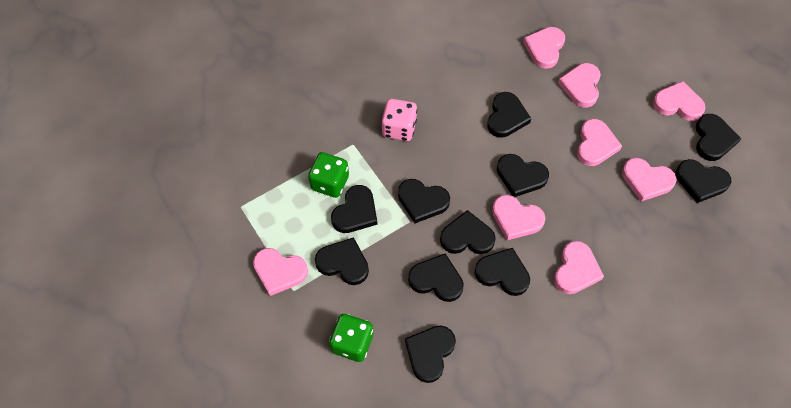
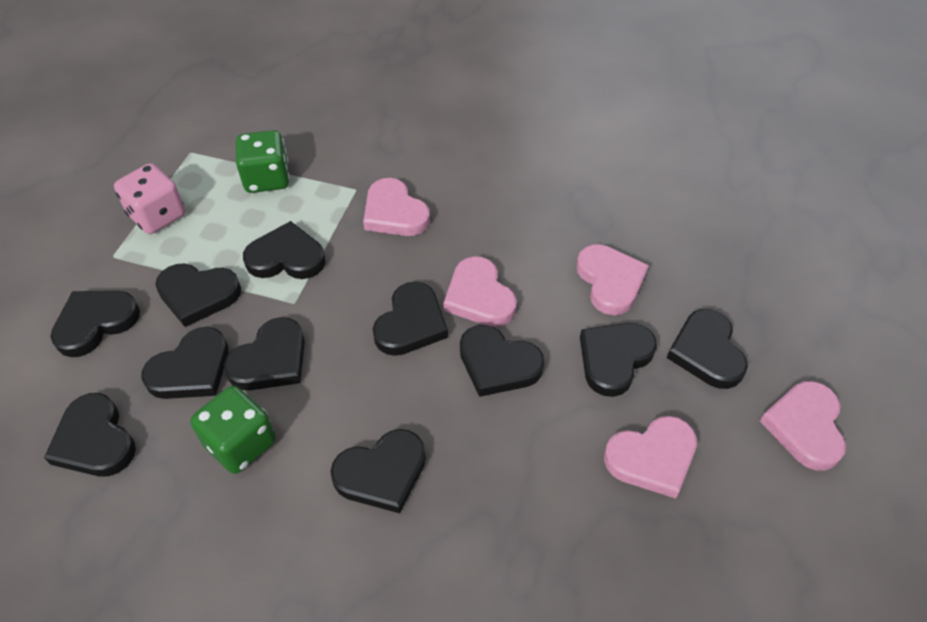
pink heart: 8 -> 5

